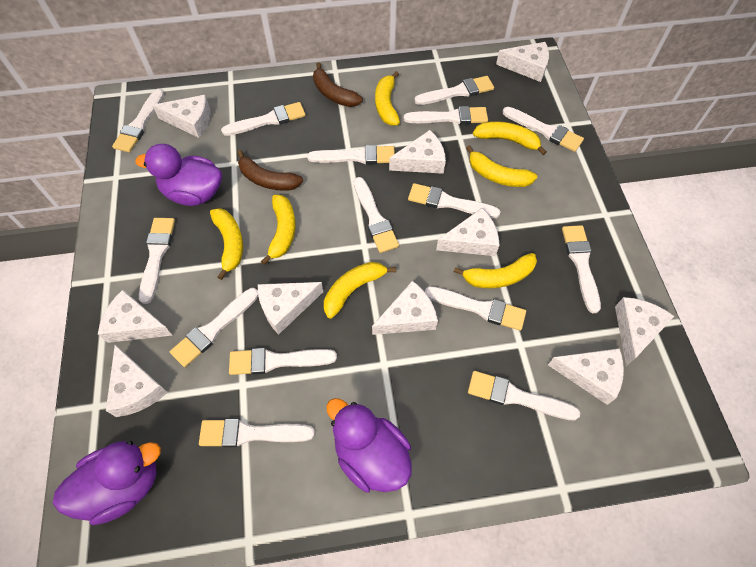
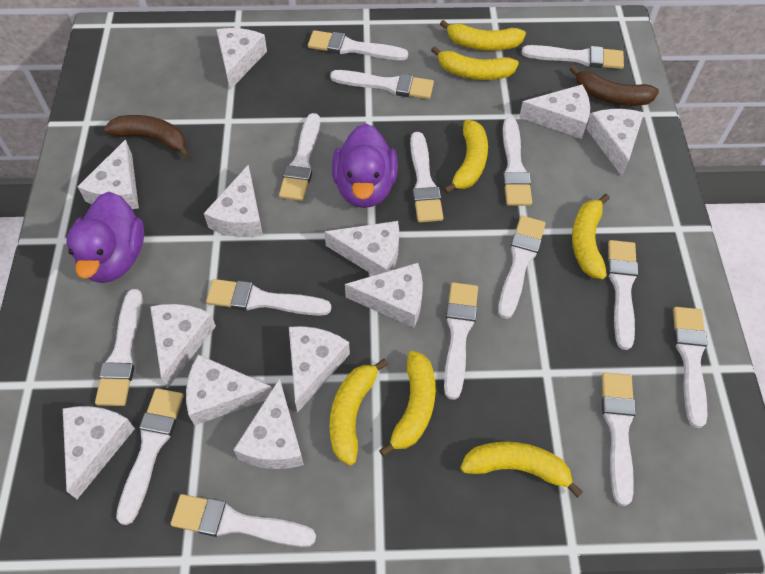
purple duck: 3 -> 2
white cheese: 10 -> 12

